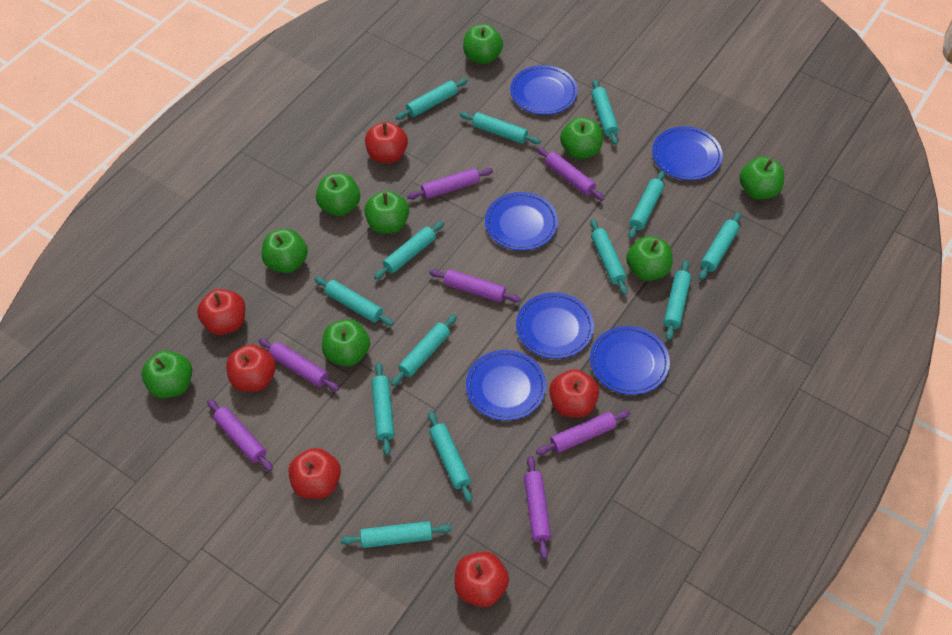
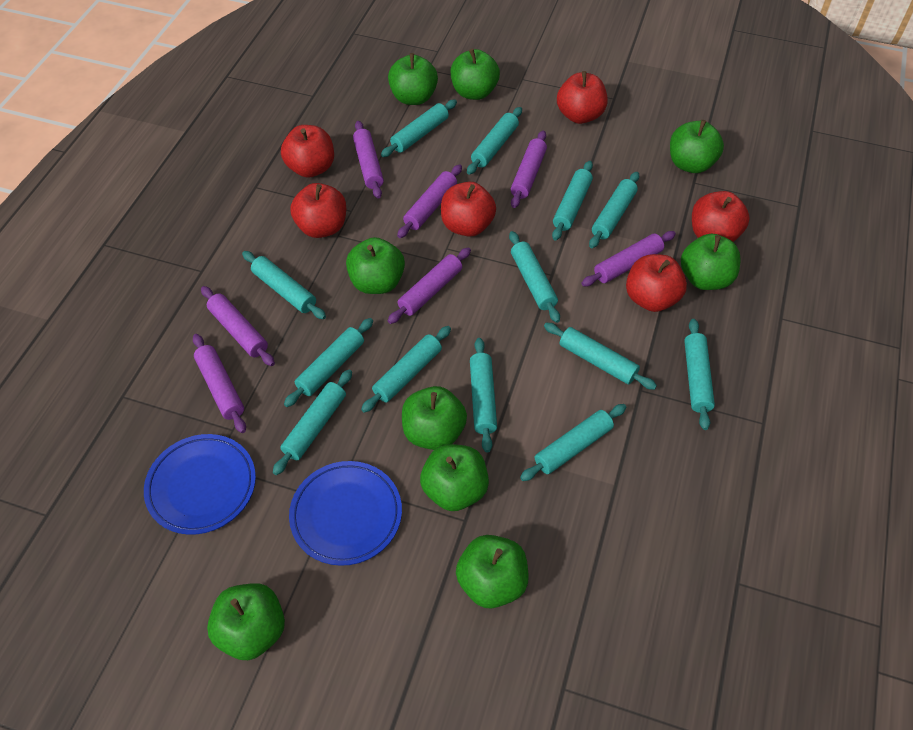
blue plate: 6 -> 2

